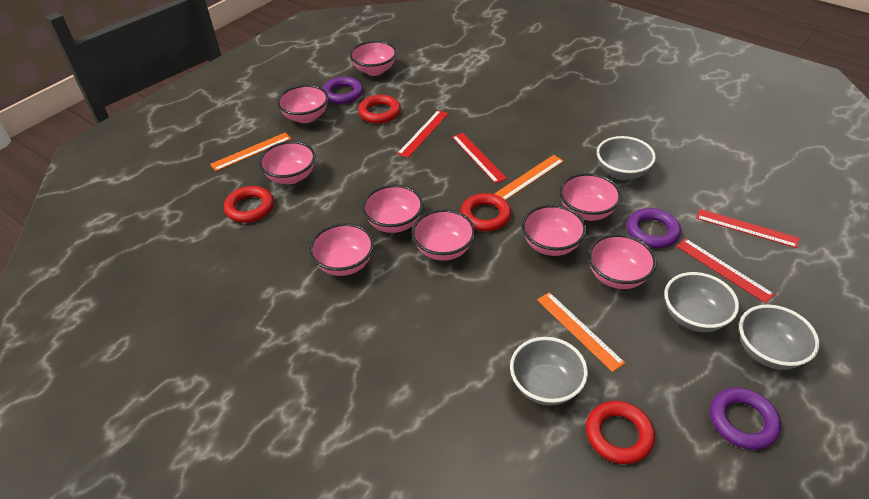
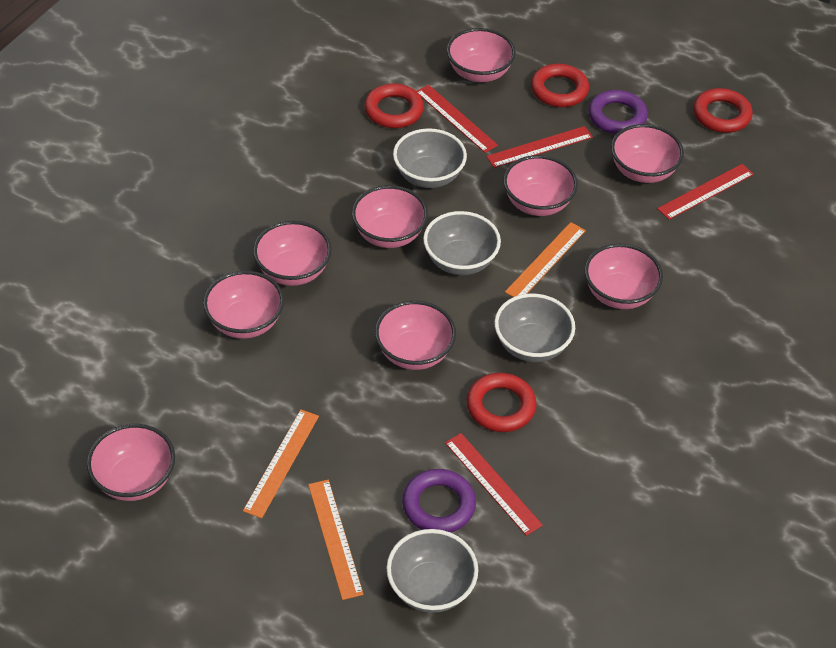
purple ring: 3 -> 2

